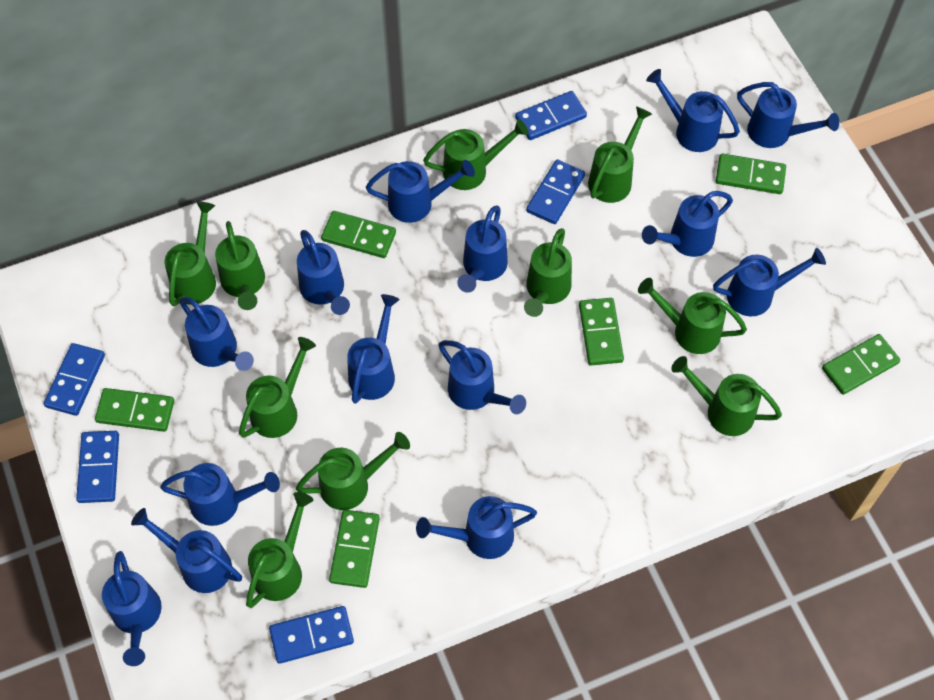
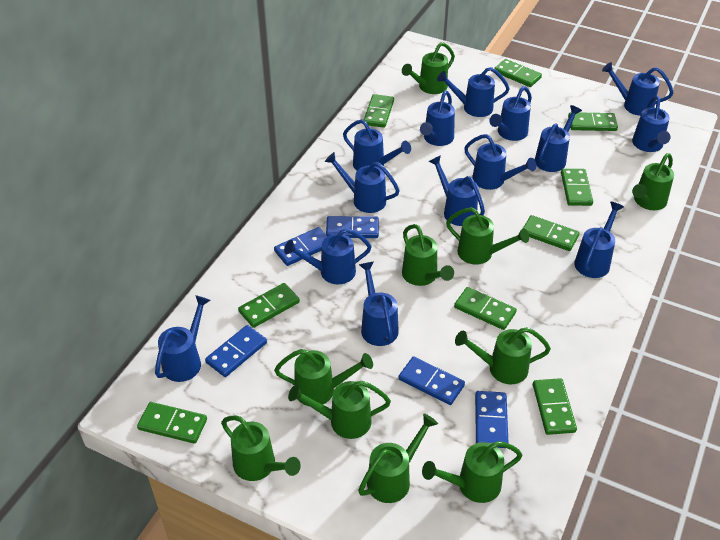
green domino: 6 -> 9

